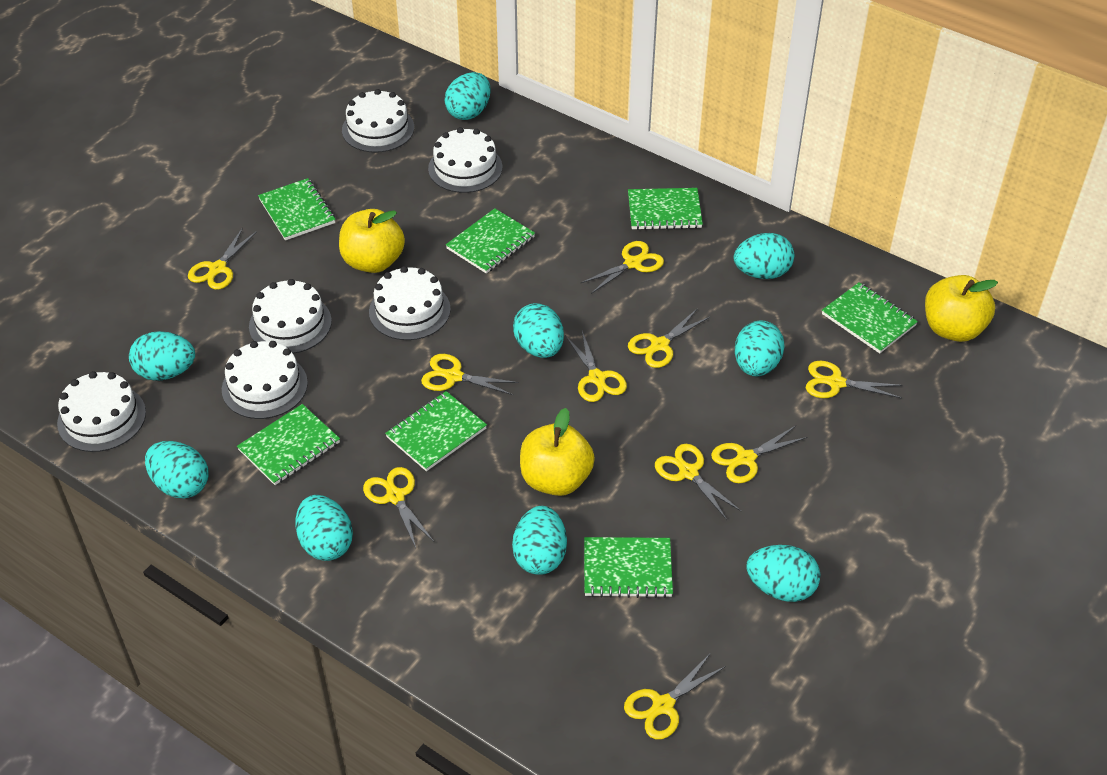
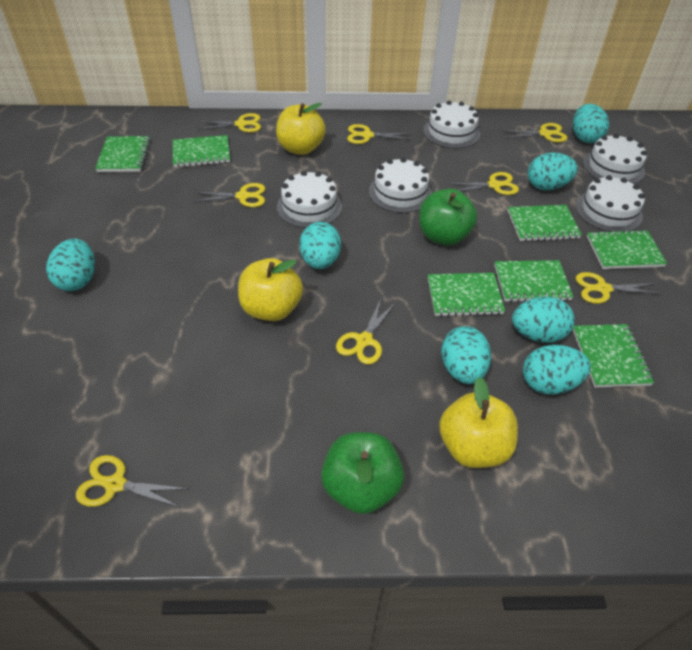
green apple: 0 -> 2
turquoise egg: 9 -> 7
white cake: 6 -> 5
yellow scissors: 10 -> 8

